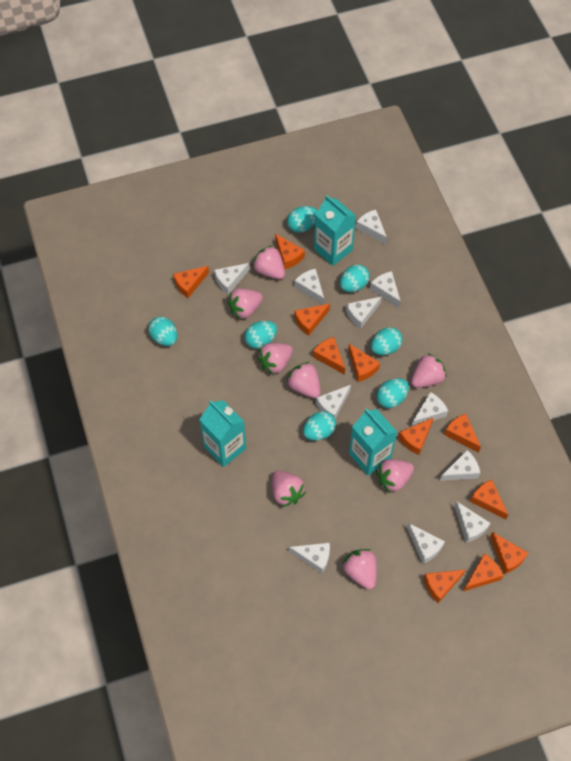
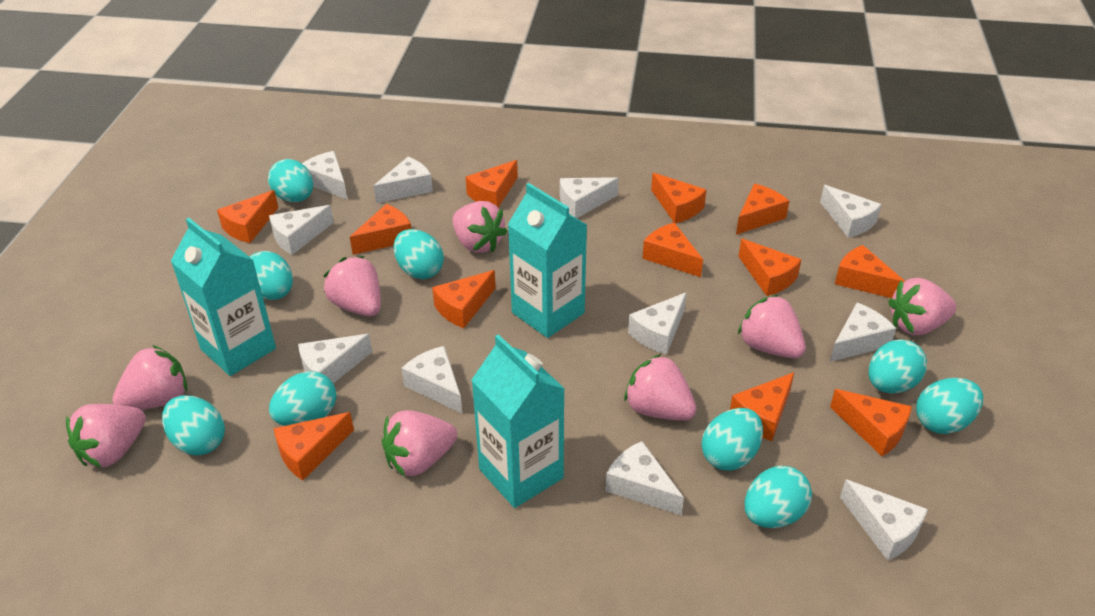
orange cheese: 11 -> 12
turquoise egg: 7 -> 9

